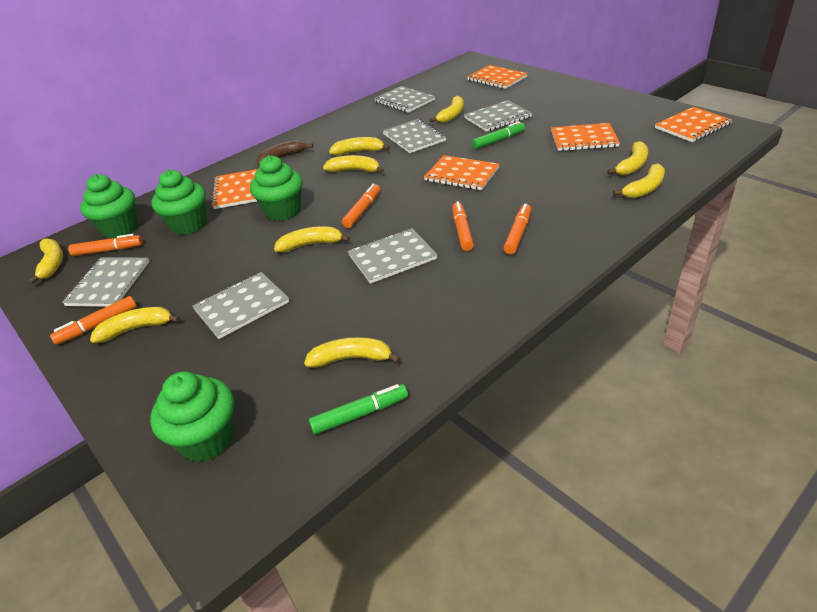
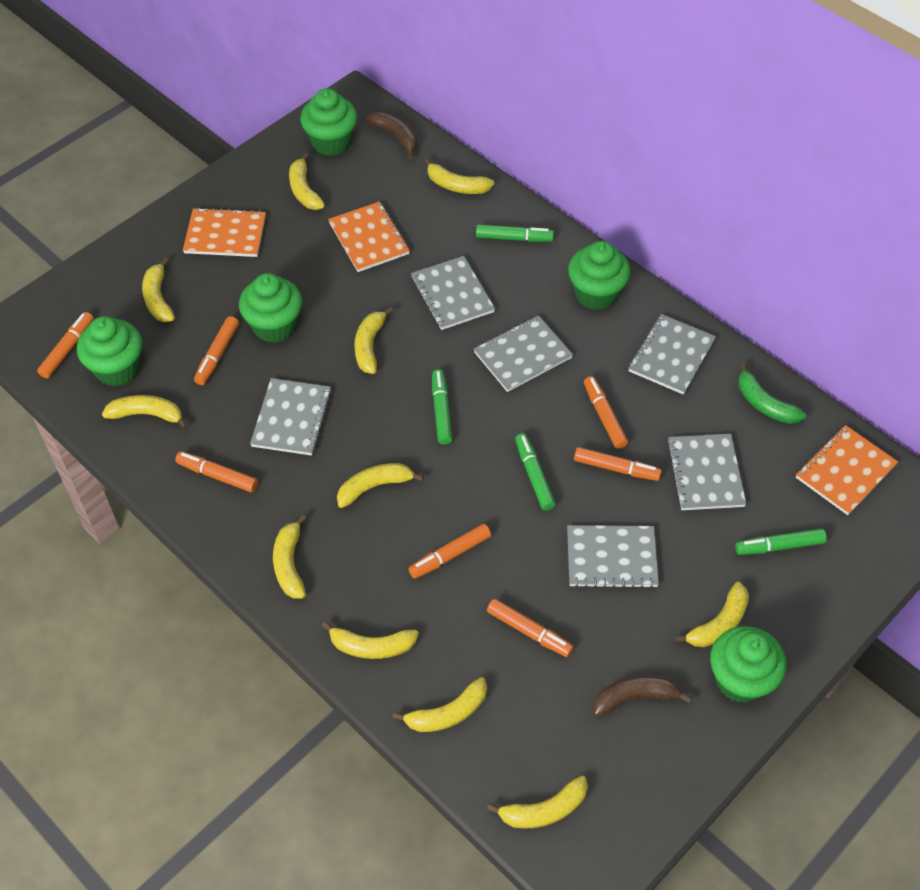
brown banana: 1 -> 2
green banana: 0 -> 1
green cupcake: 4 -> 5
green marker: 2 -> 4
orange marker: 5 -> 7
orange notebook: 5 -> 3
yellow banana: 9 -> 11

